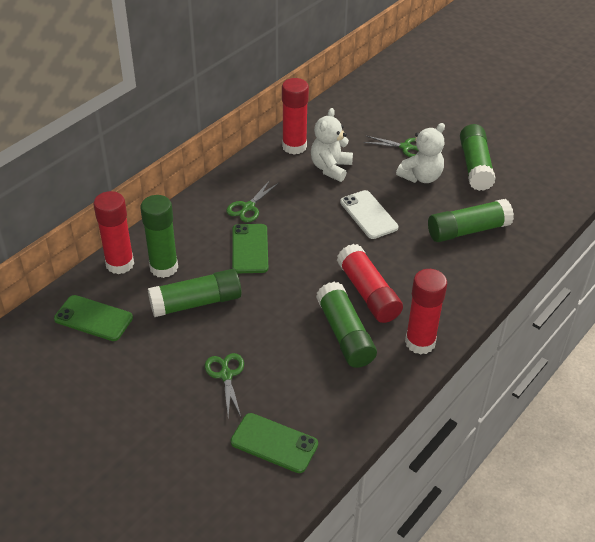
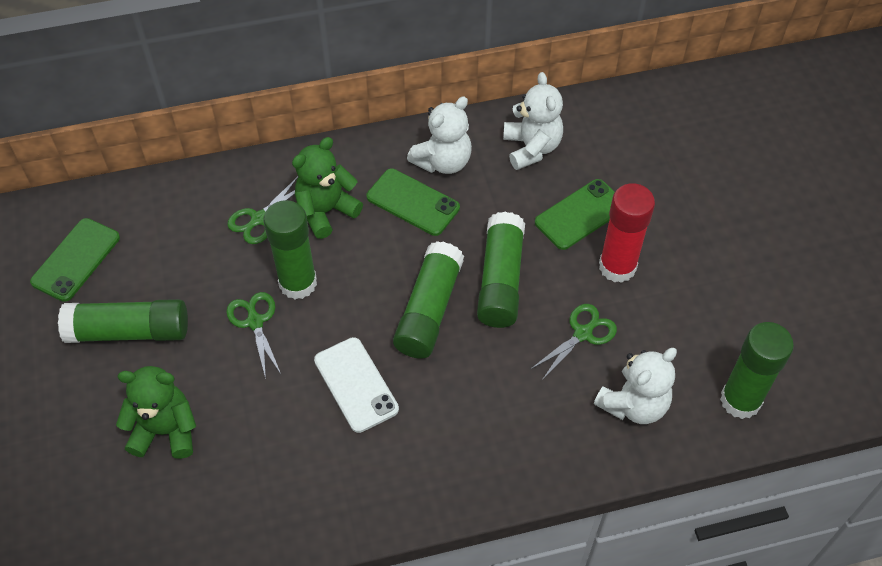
green teddy bear: 0 -> 2
red glue stick: 4 -> 1
white teddy bear: 2 -> 3

